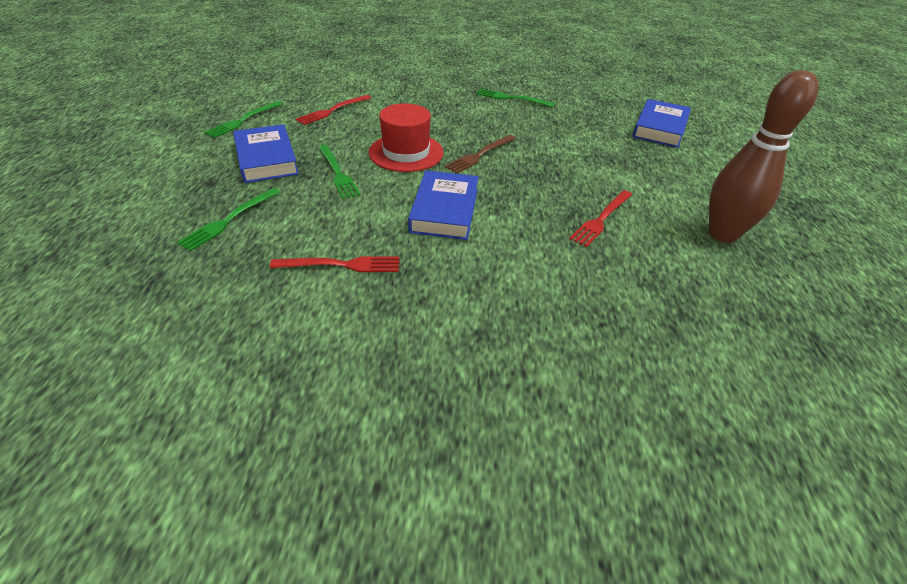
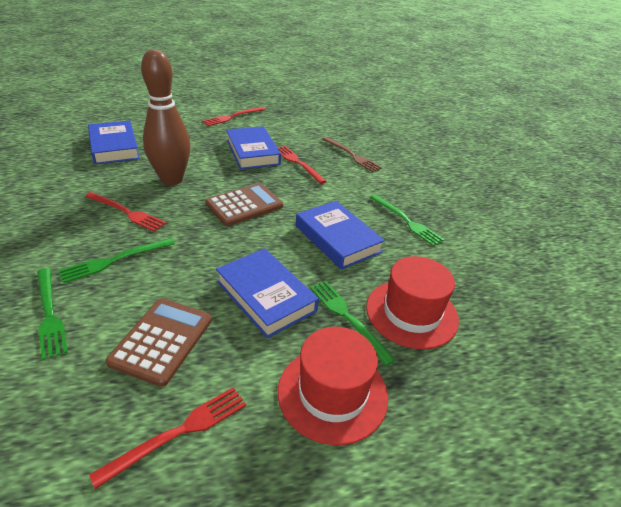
blue book: 3 -> 4
brown calculator: 0 -> 2
red fork: 3 -> 4
red hat: 1 -> 2

